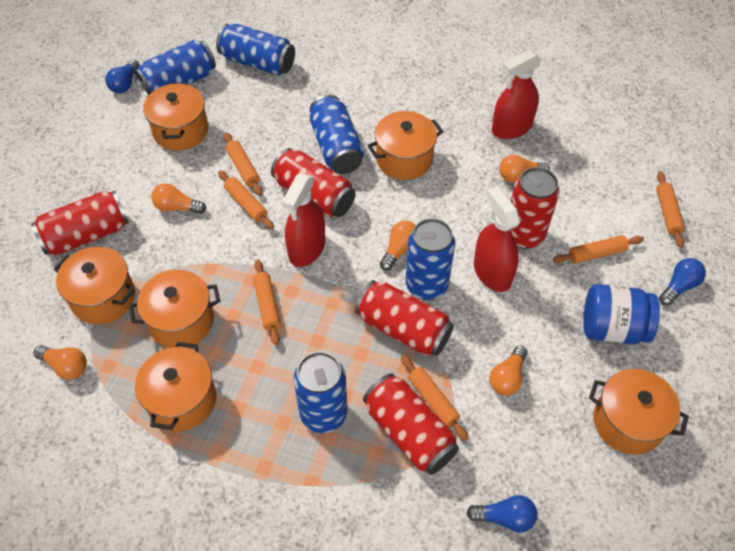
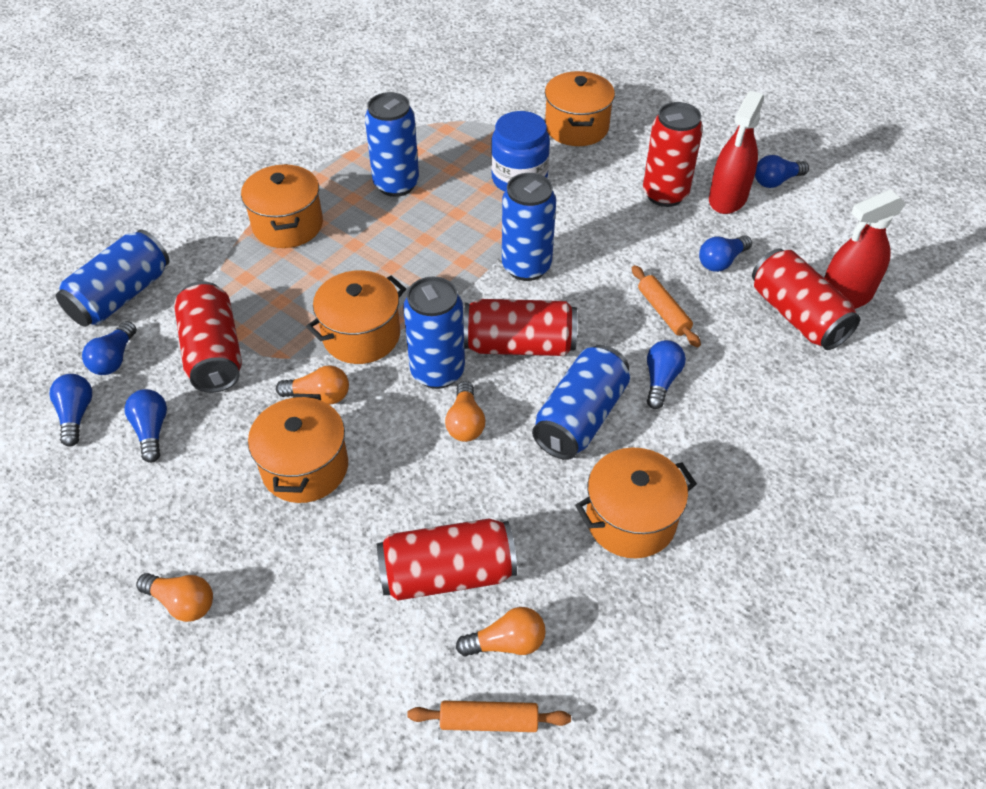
blue light bulb: 3 -> 6
orange light bulb: 5 -> 4
orange pot: 6 -> 5
orange rolling pin: 6 -> 2
red spray bottle: 3 -> 2

